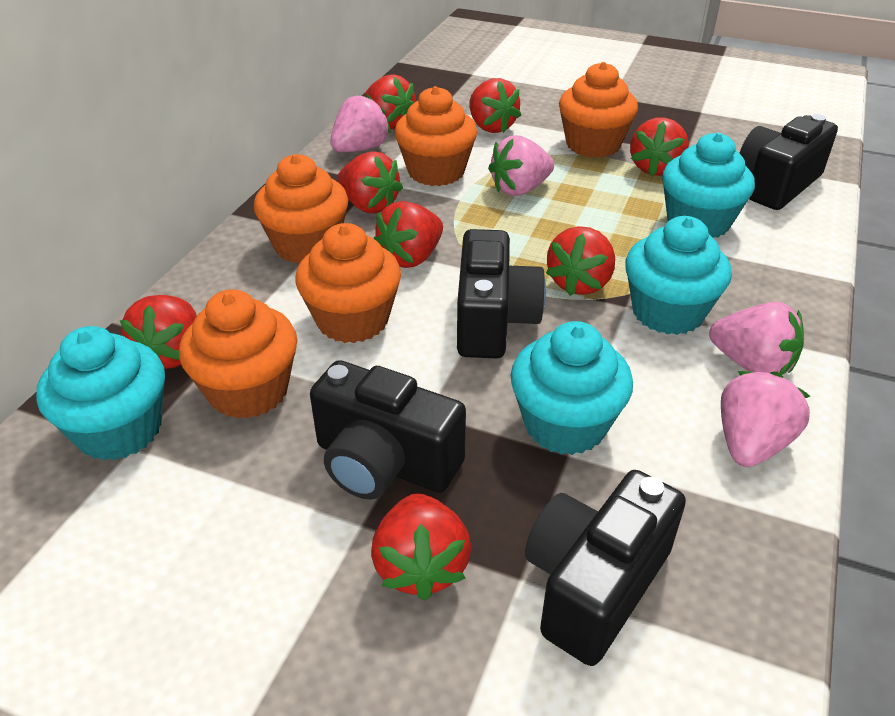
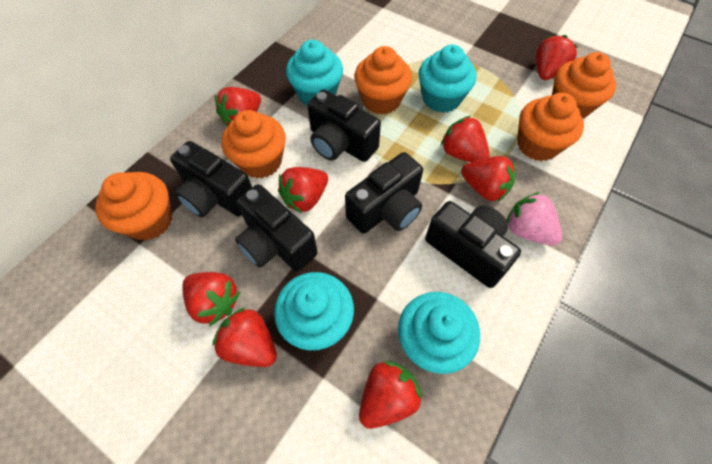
black camera: 4 -> 5
pink strawberry: 4 -> 1

